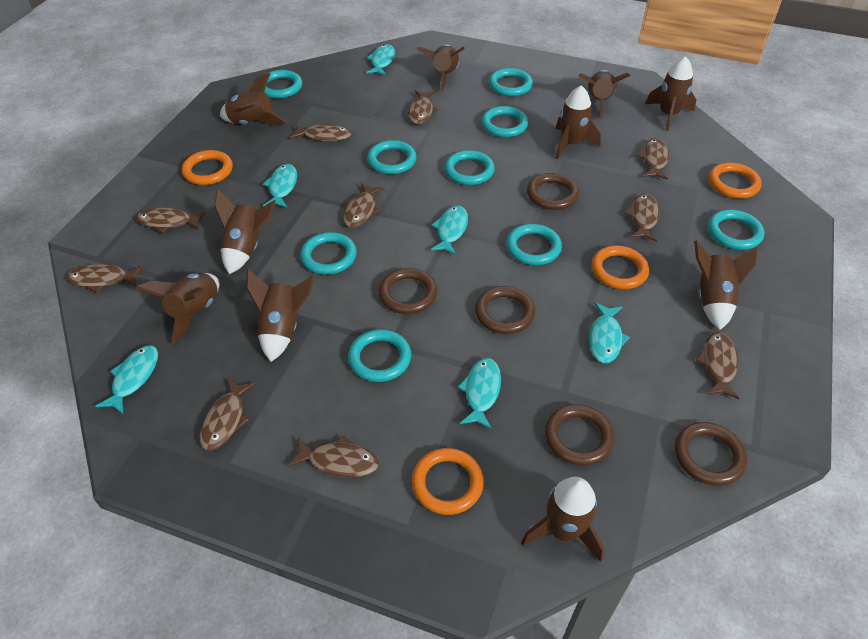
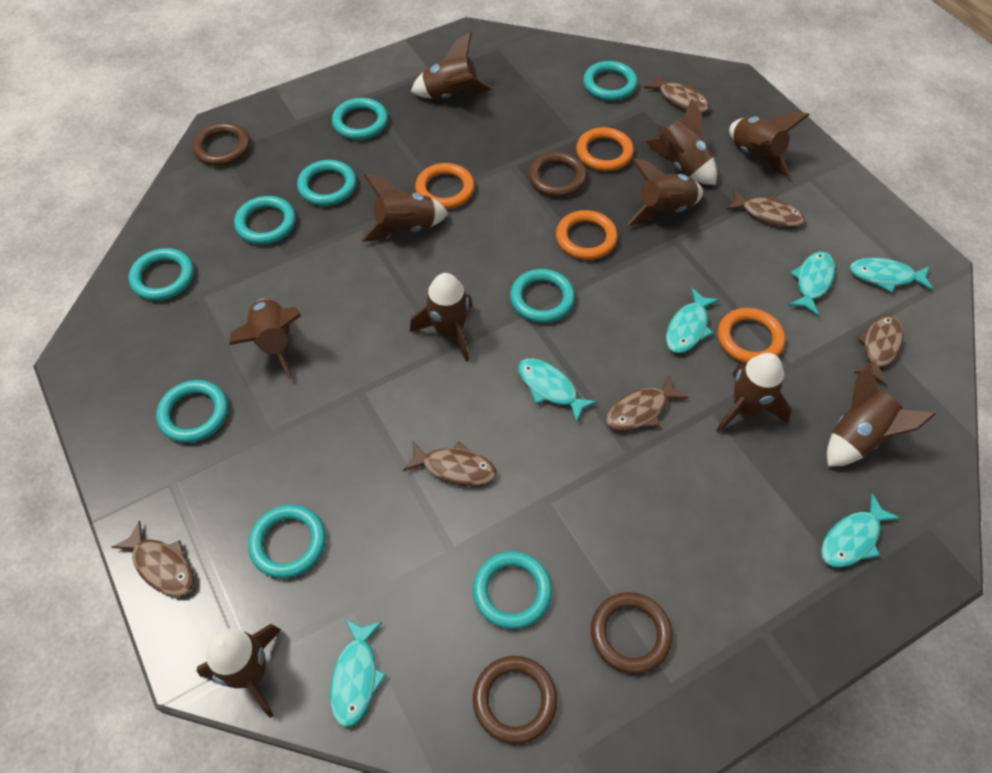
brown fish: 10 -> 6
brown ring: 5 -> 4

